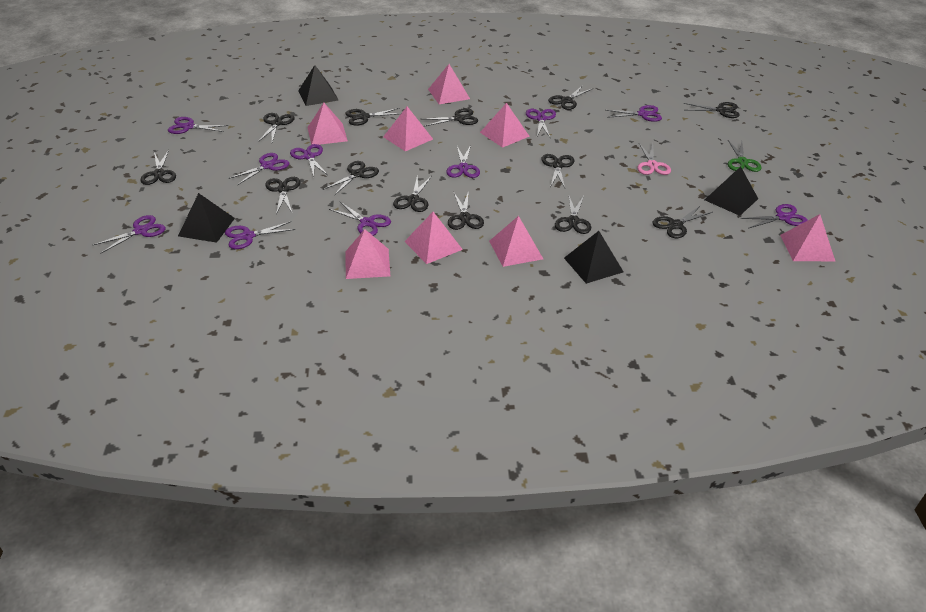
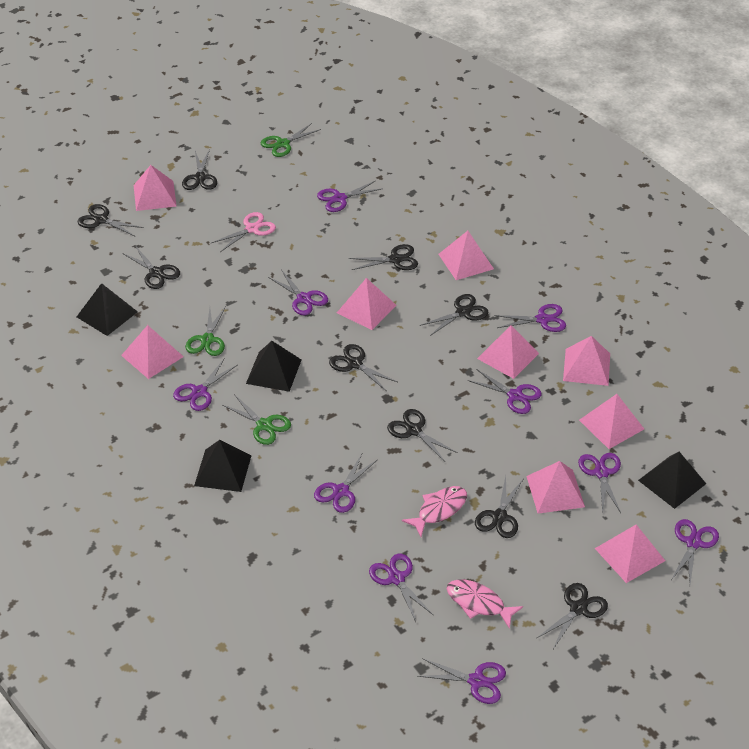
black scissors: 13 -> 9
green scissors: 1 -> 3
pink fish: 0 -> 2
pink pyramid: 8 -> 9

